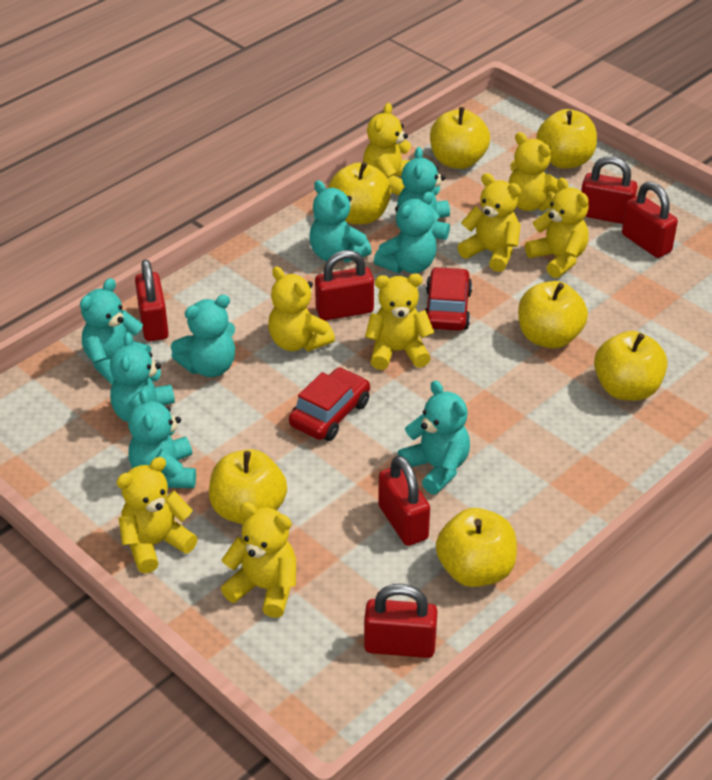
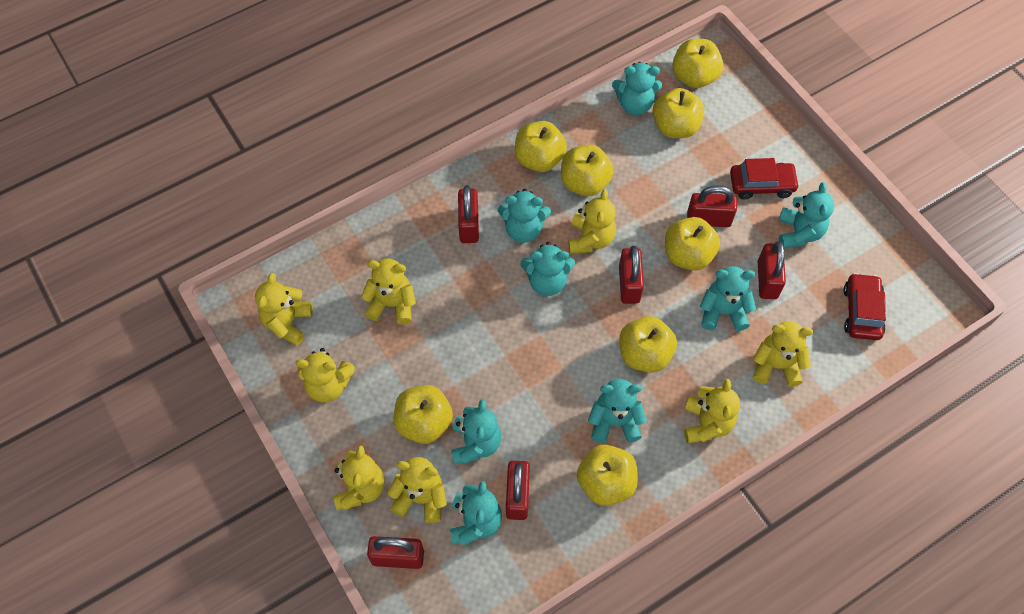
yellow apple: 7 -> 8

